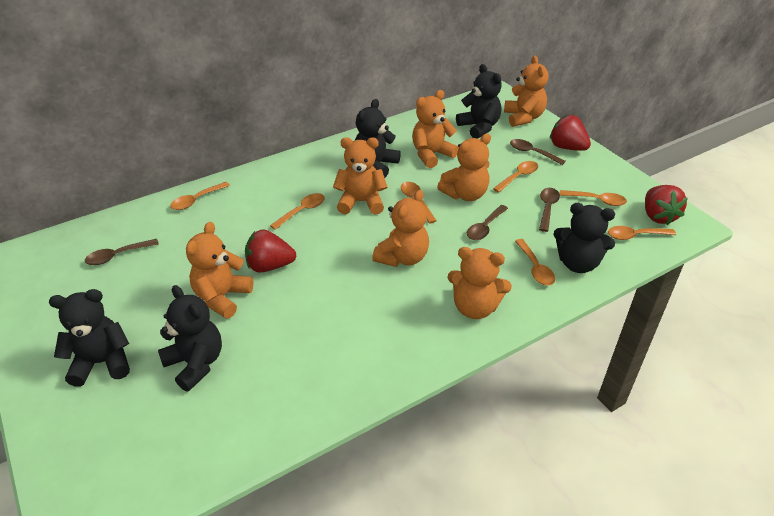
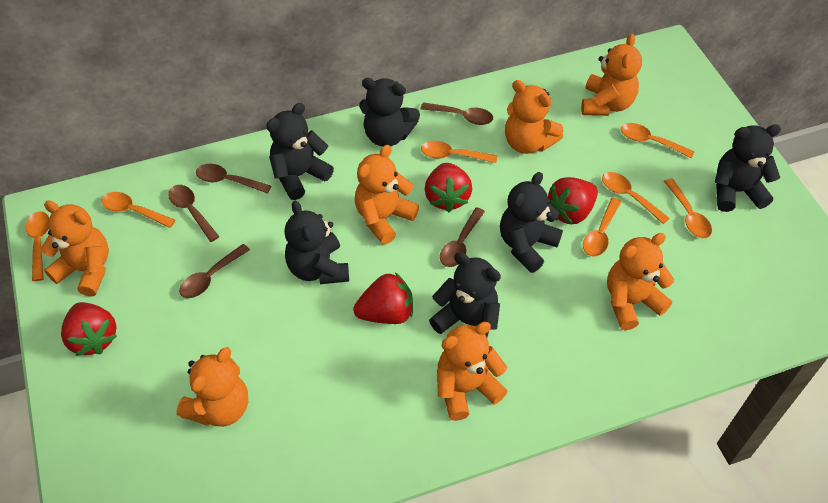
black teddy bear: 5 -> 6
brown spoon: 4 -> 5
red strawberry: 3 -> 4

